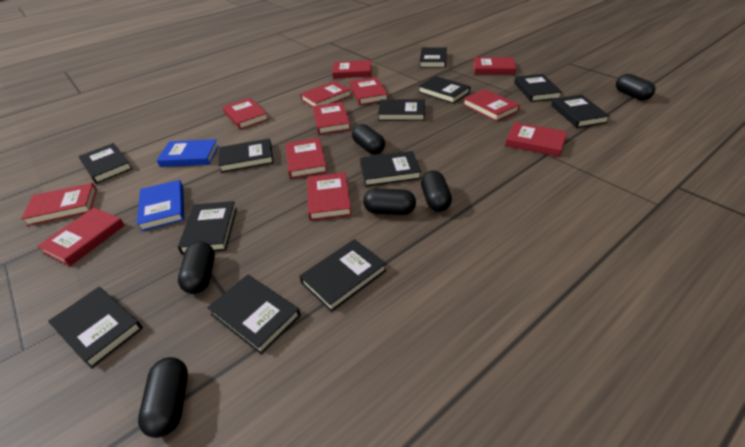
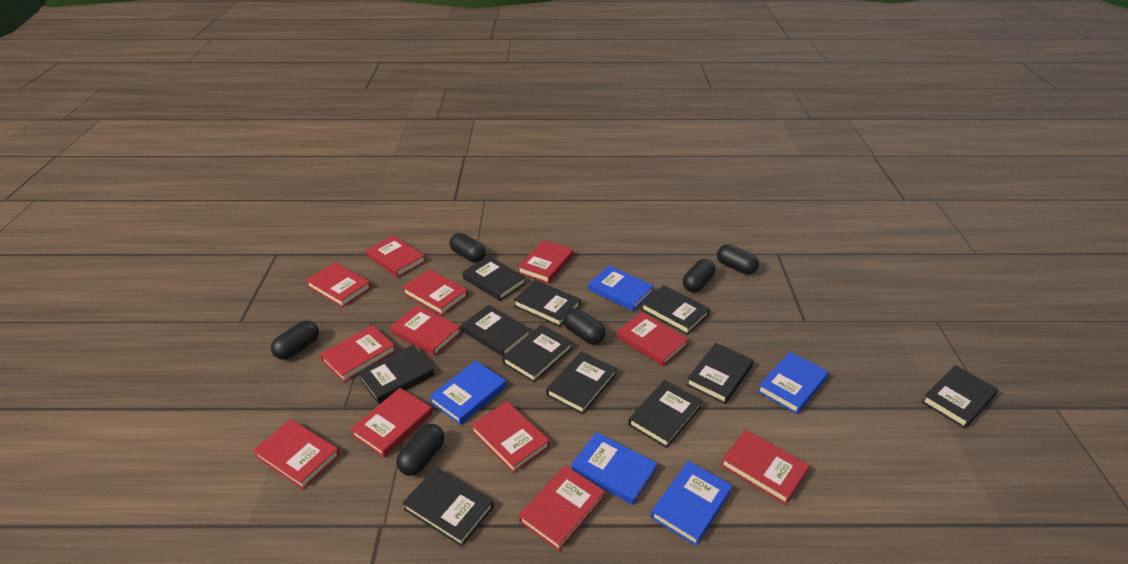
black book: 12 -> 11
blue book: 2 -> 5

